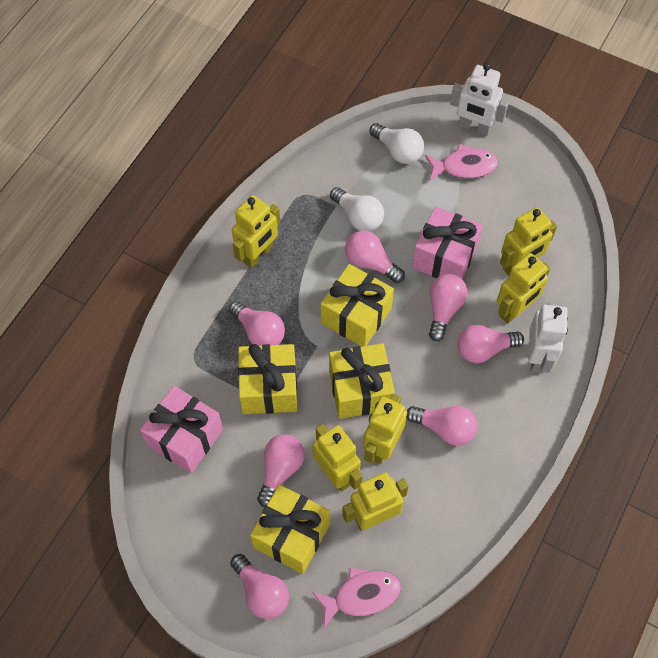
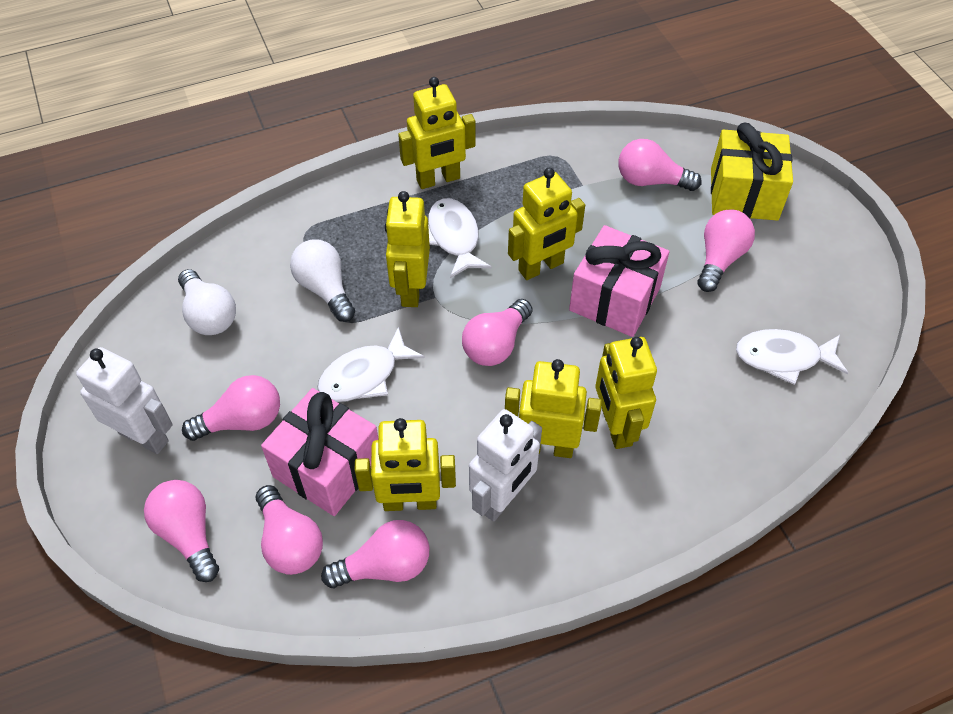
pink fish: 2 -> 0
white fish: 0 -> 3
yellow gift: 4 -> 1

